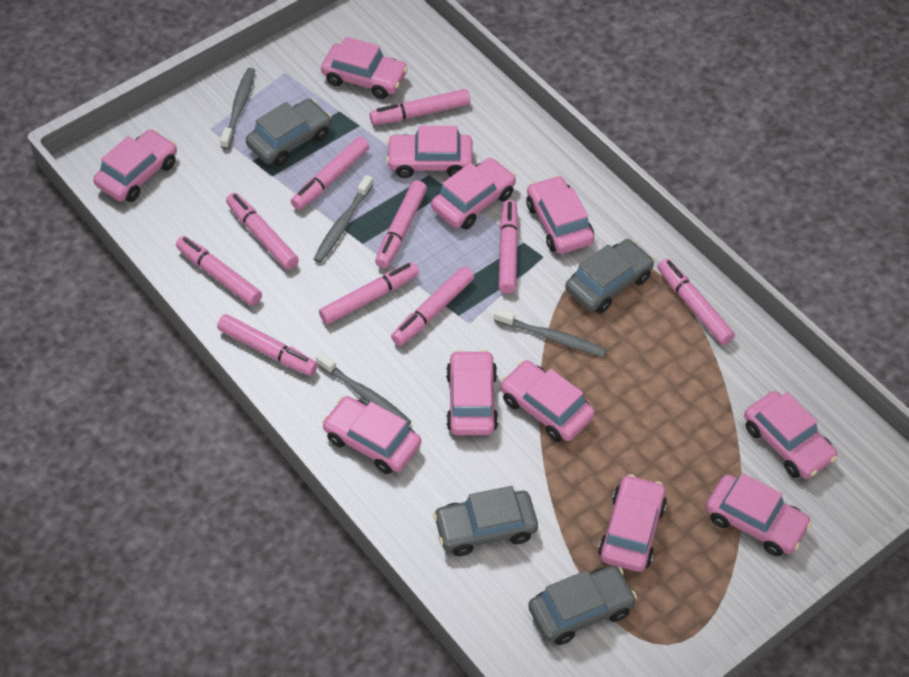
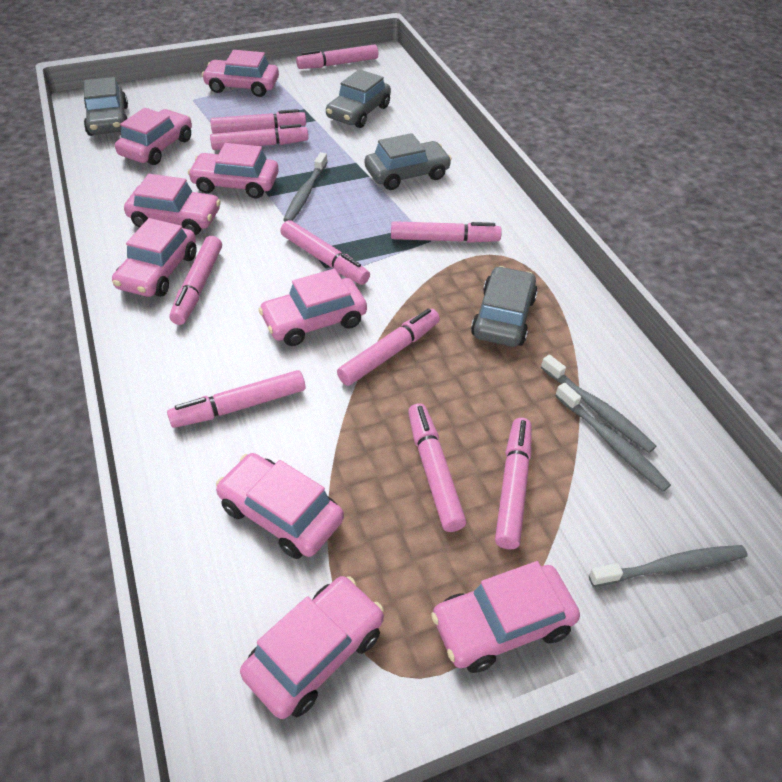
pink car: 11 -> 9

